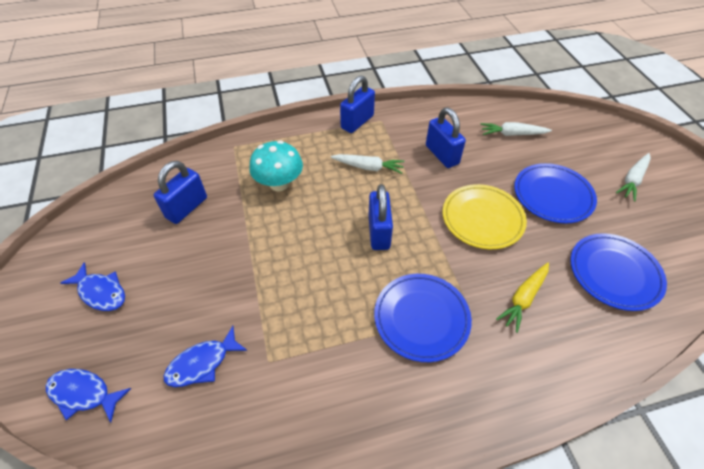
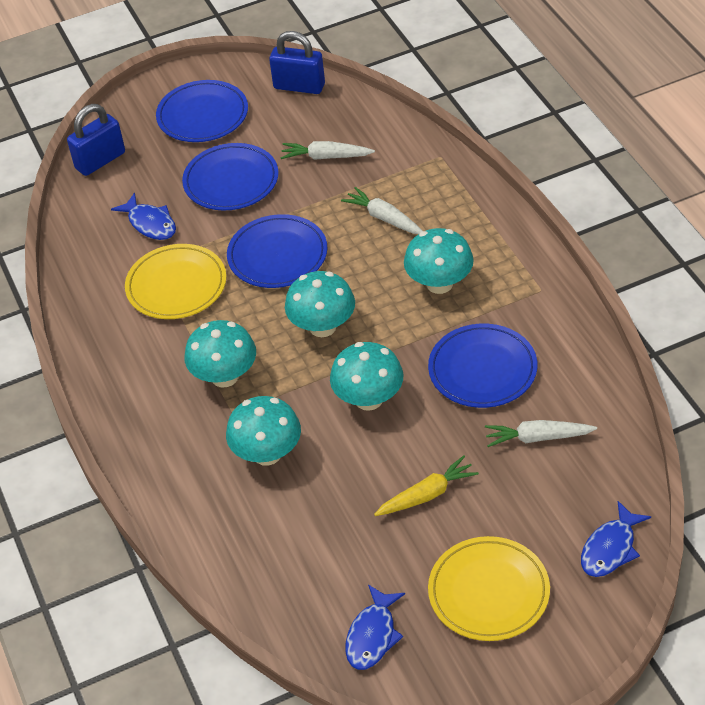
blue padlock: 4 -> 2
blue plate: 3 -> 4
turquoise mushroom: 1 -> 5
yellow plate: 1 -> 2

